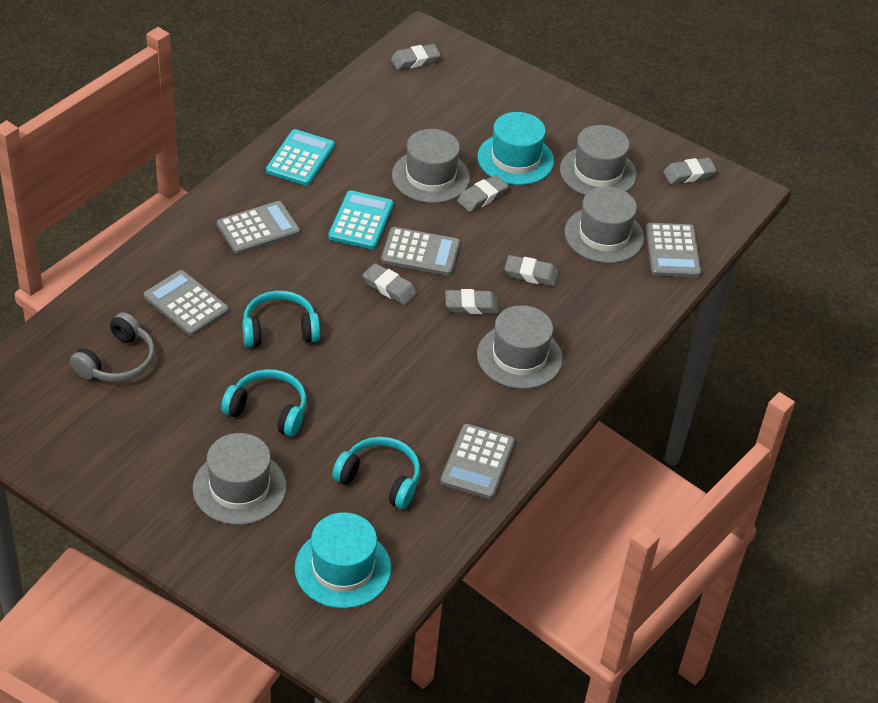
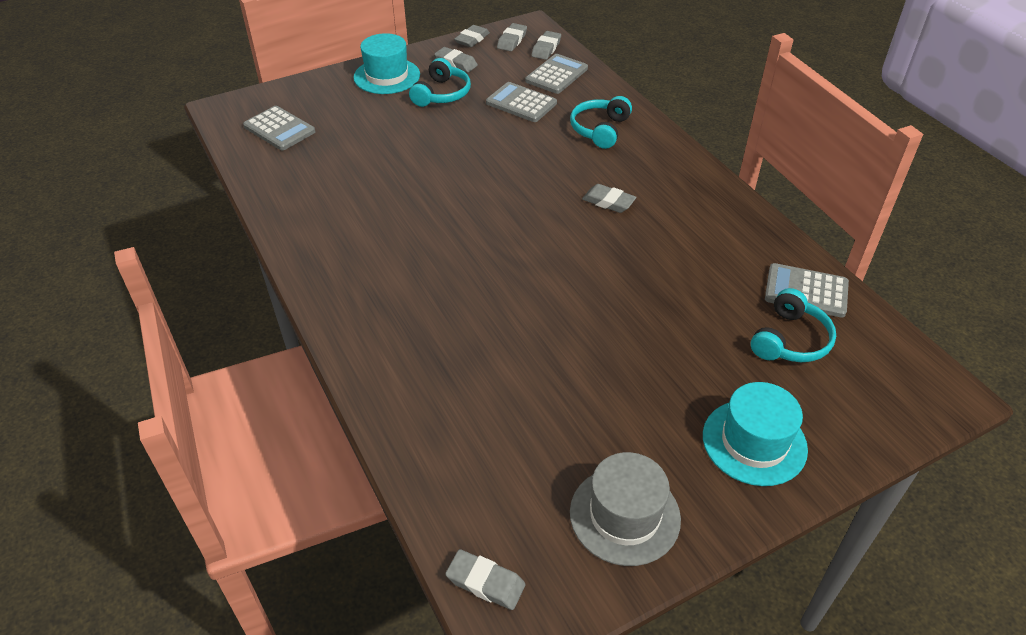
grey calculator: 5 -> 4
grey hat: 5 -> 1
grey headphones: 1 -> 0
turquoise calculator: 2 -> 0

